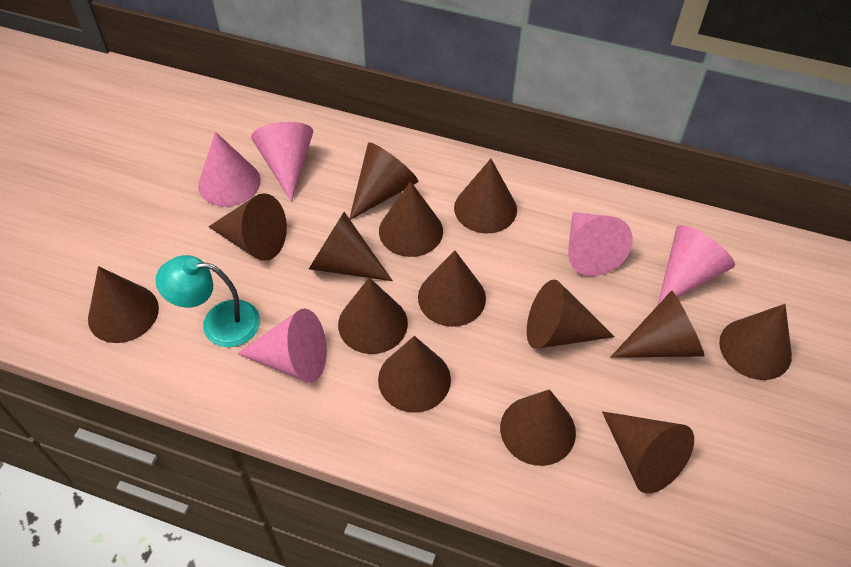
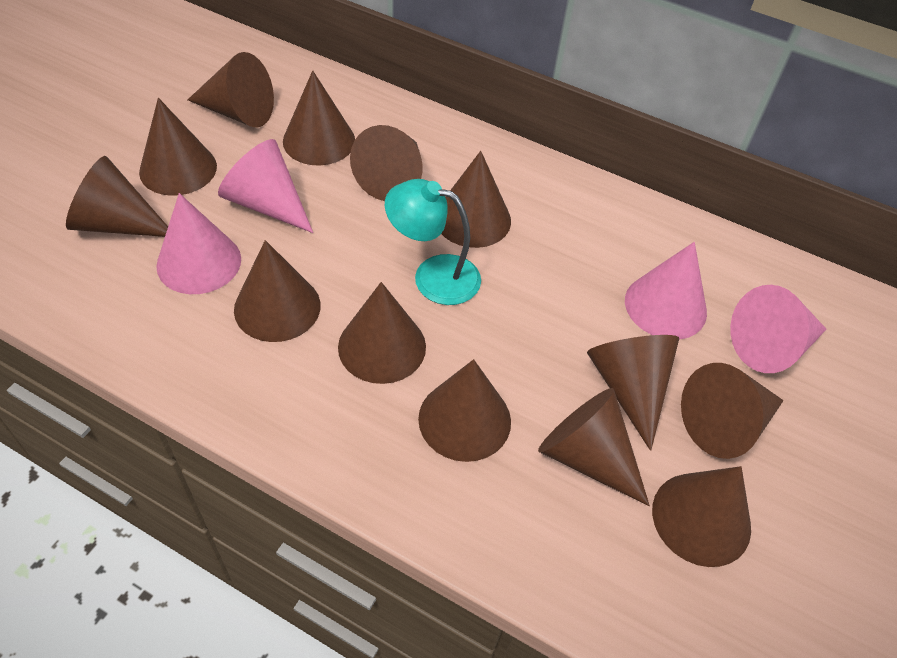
brown cone: 14 -> 13
pink cone: 5 -> 4

